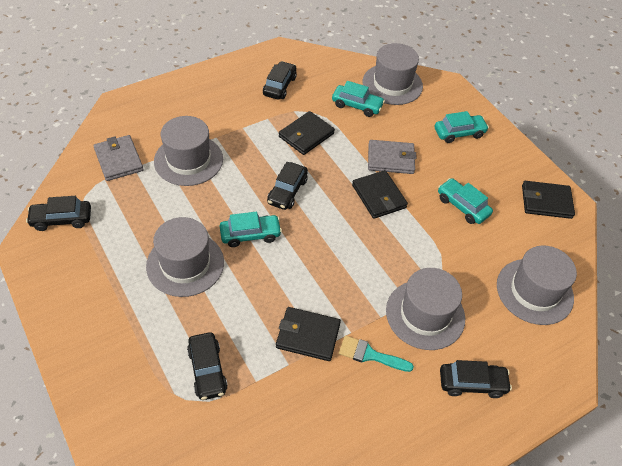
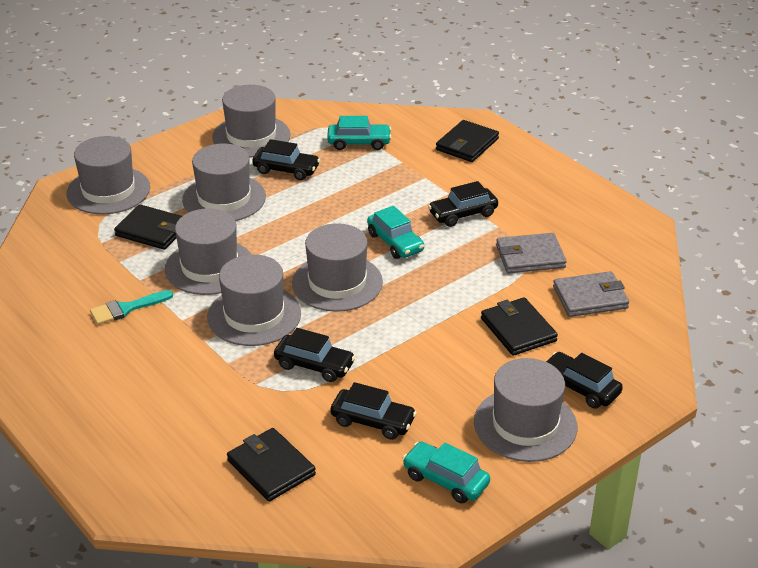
grey hat: 5 -> 7
turquoise car: 4 -> 3

